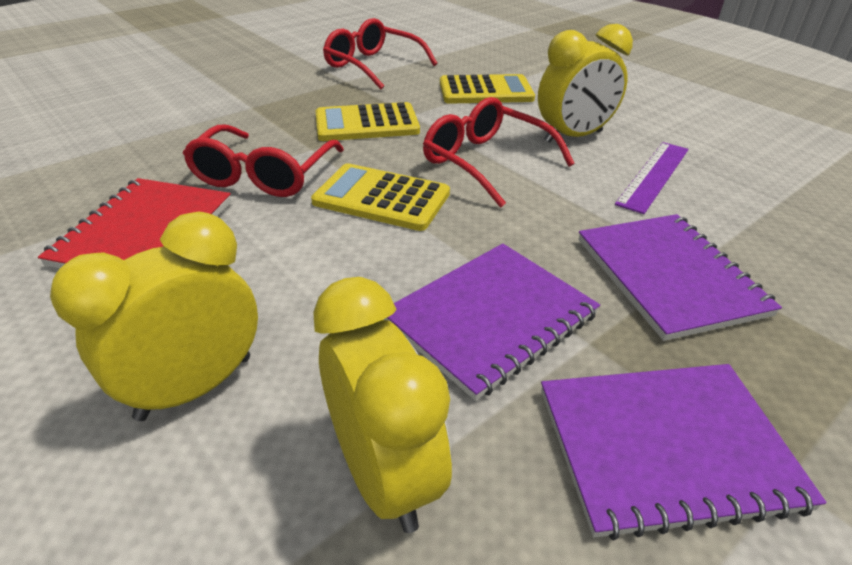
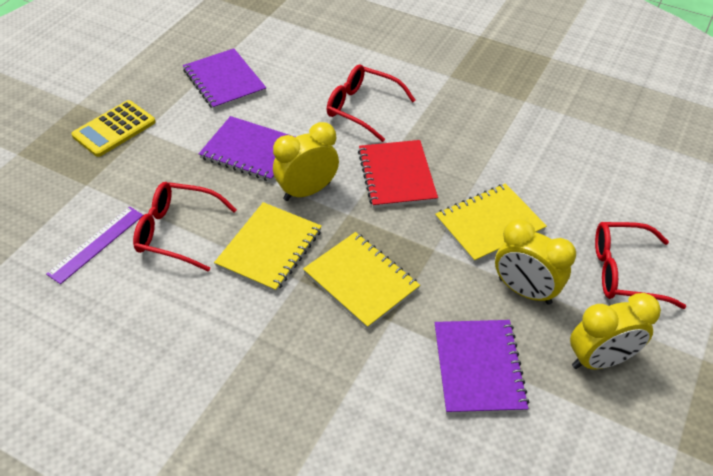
yellow calculator: 3 -> 1
yellow notebook: 0 -> 3

